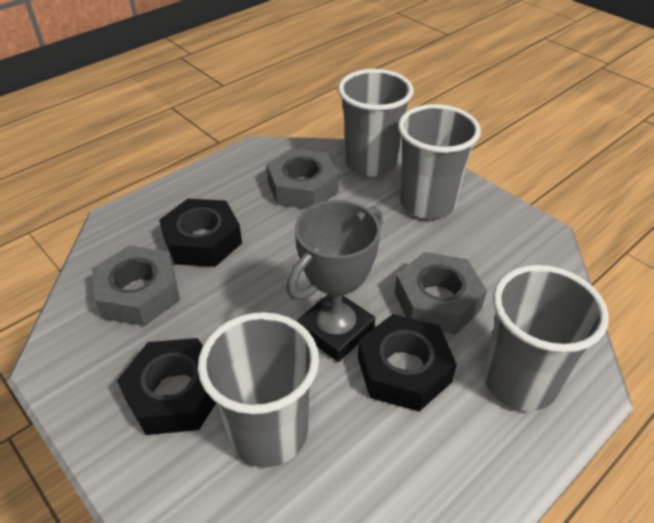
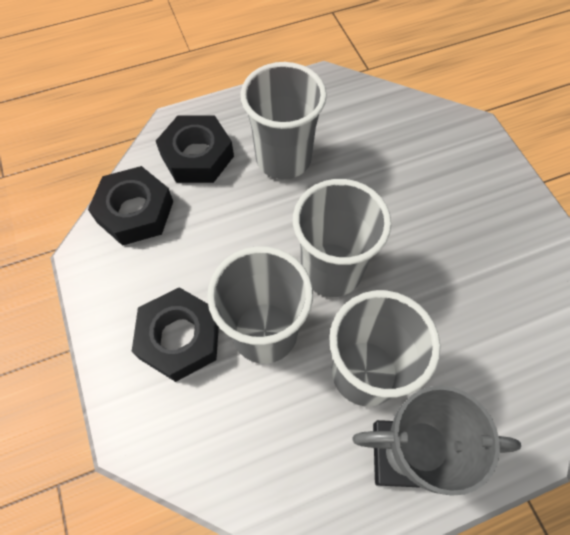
grey nut: 3 -> 0

